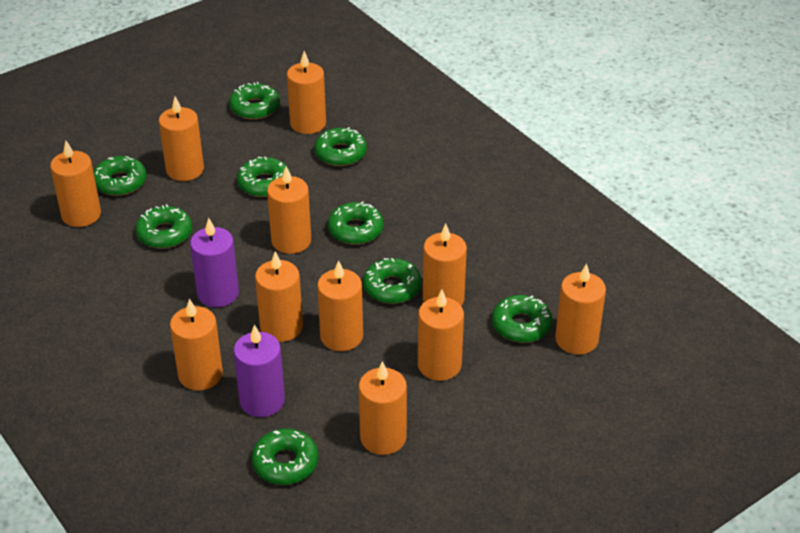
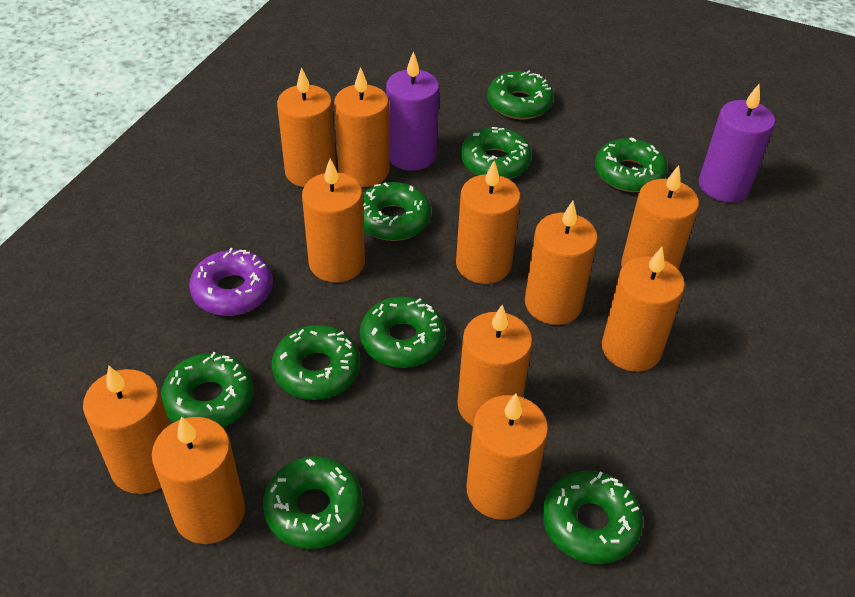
purple donut: 0 -> 1

